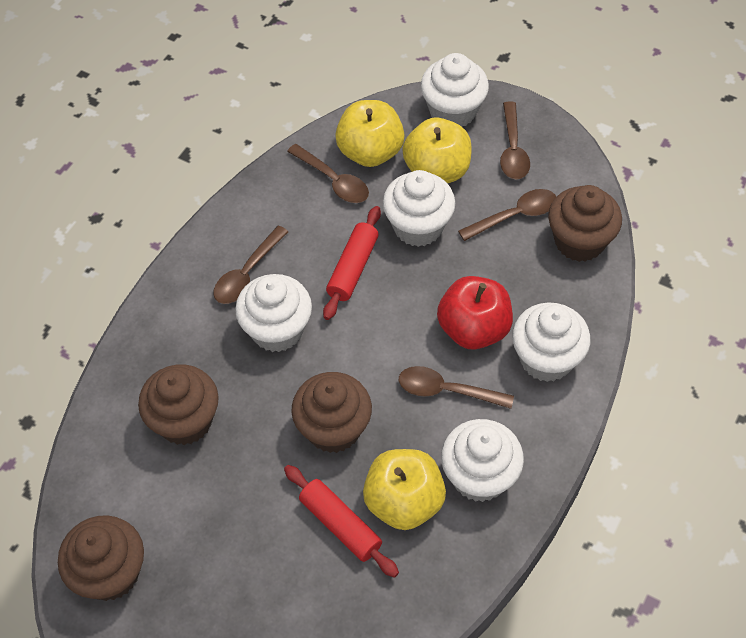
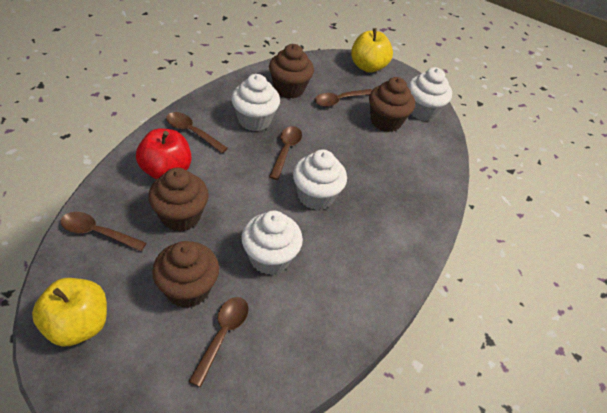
red rolling pin: 2 -> 0
white cupcake: 5 -> 4
yellow apple: 3 -> 2

